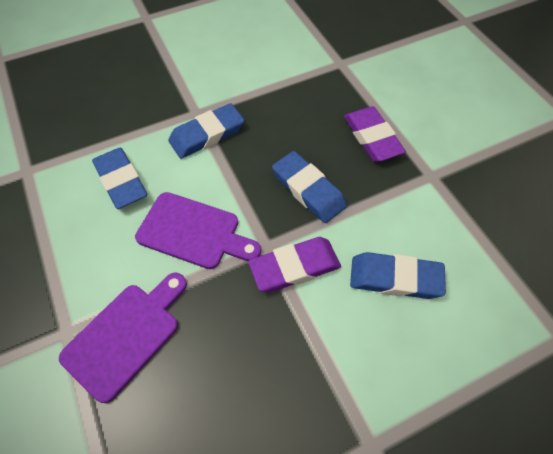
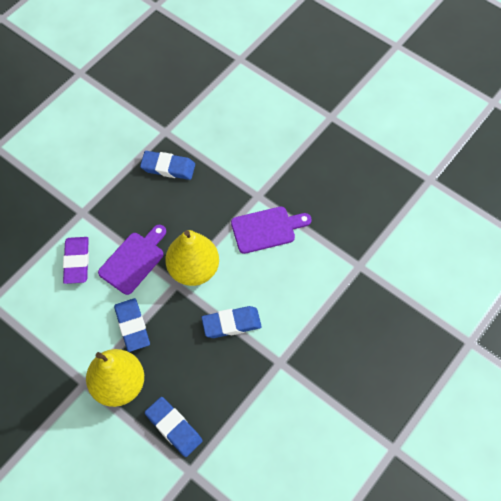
purple eraser: 2 -> 1
yellow pear: 0 -> 2

